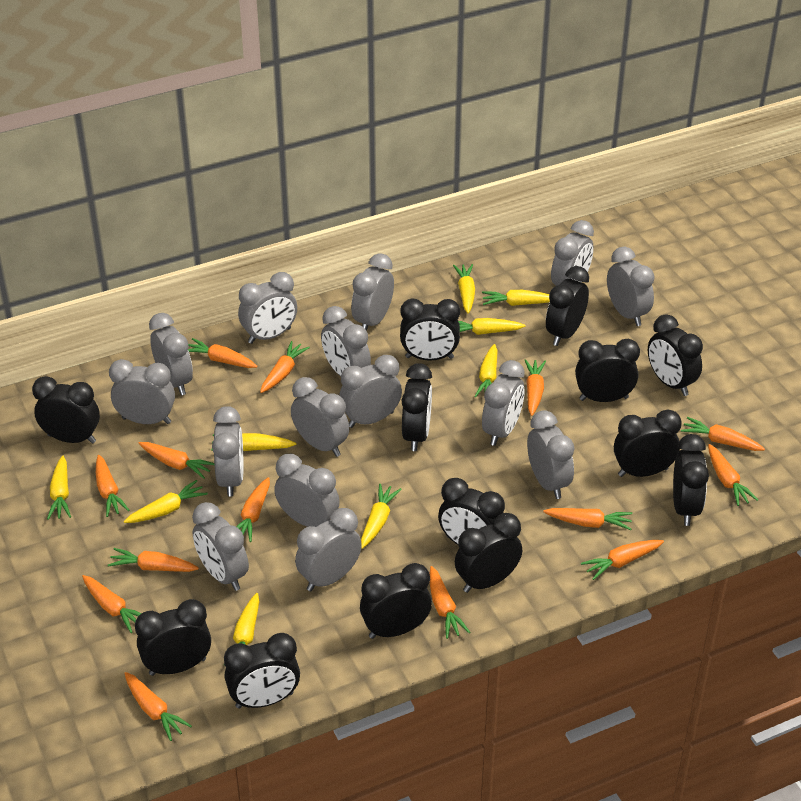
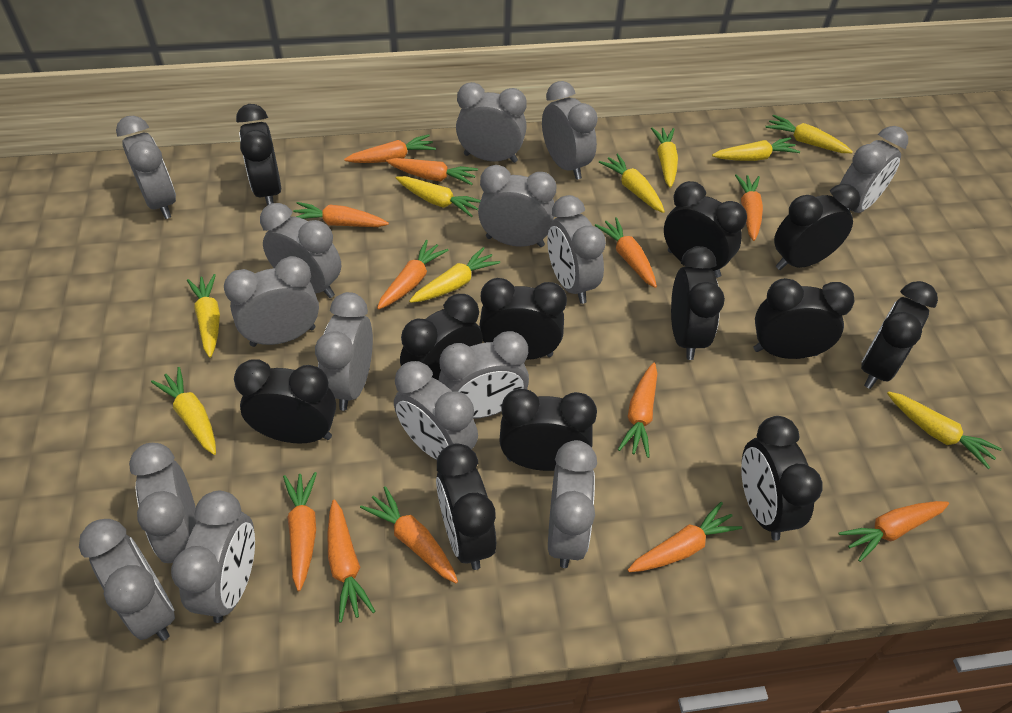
black clock: 13 -> 12
orange carrot: 14 -> 12

